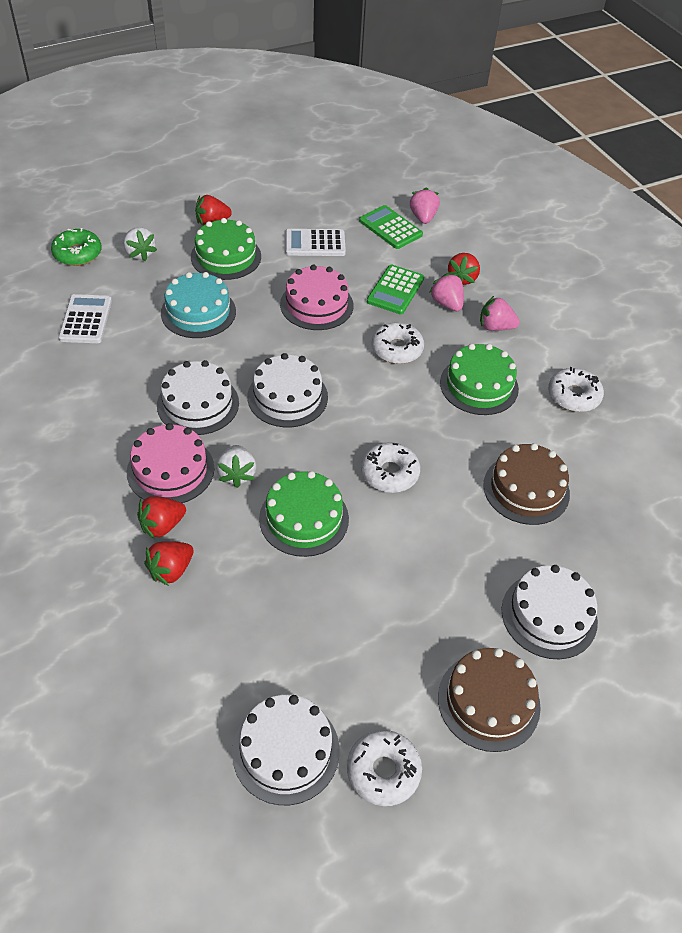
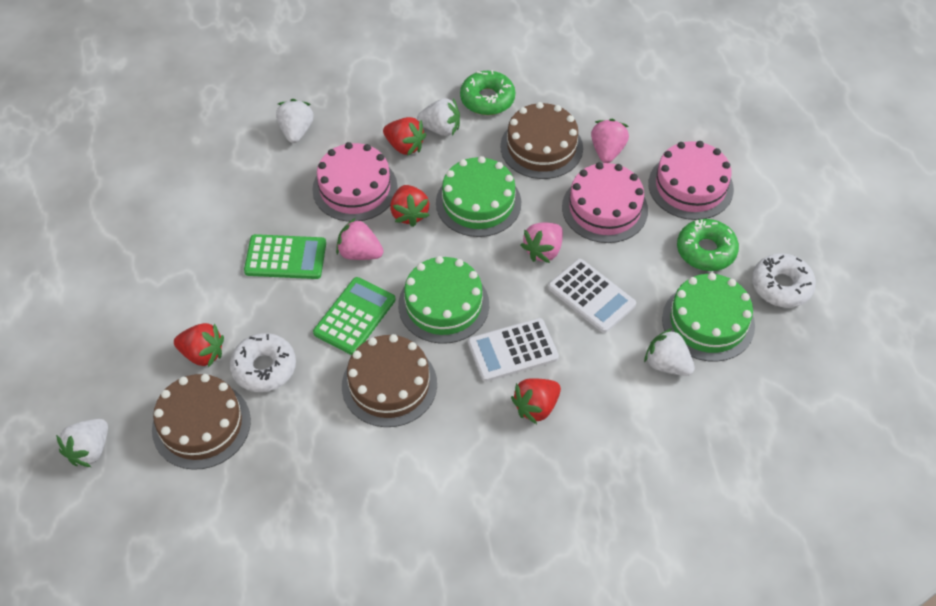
brown cake: 2 -> 3
green donut: 1 -> 2
pink cake: 2 -> 3
turquoise cake: 1 -> 0
white cake: 4 -> 0
white donut: 4 -> 2
white strawberry: 2 -> 4

